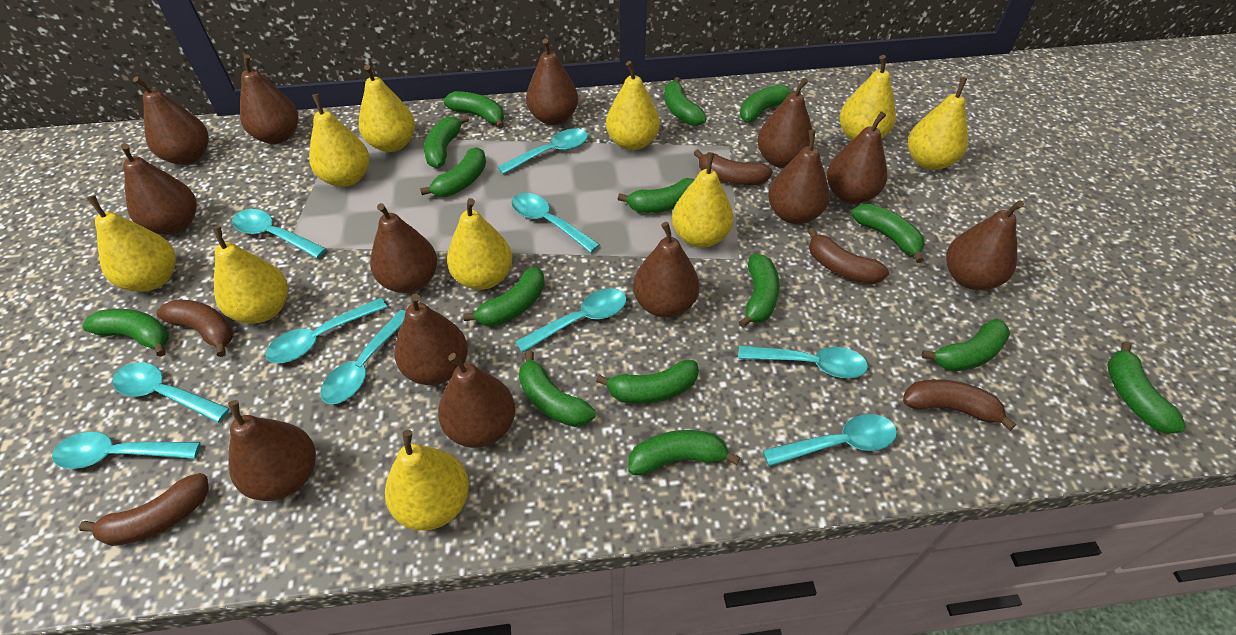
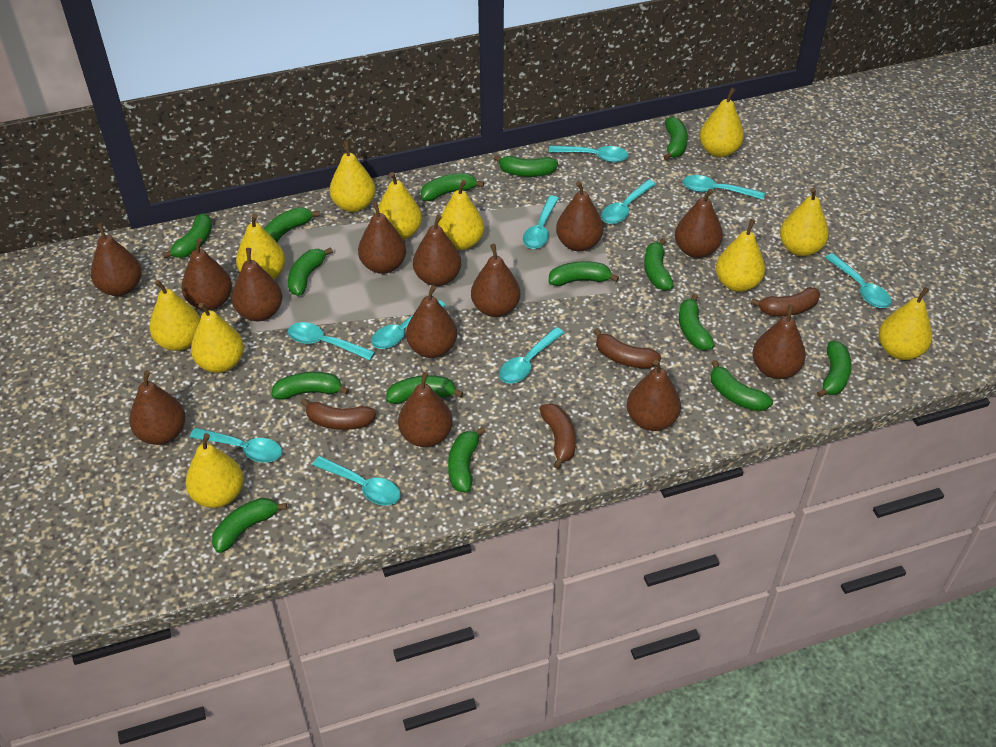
brown banana: 5 -> 4
yellow pear: 10 -> 11

